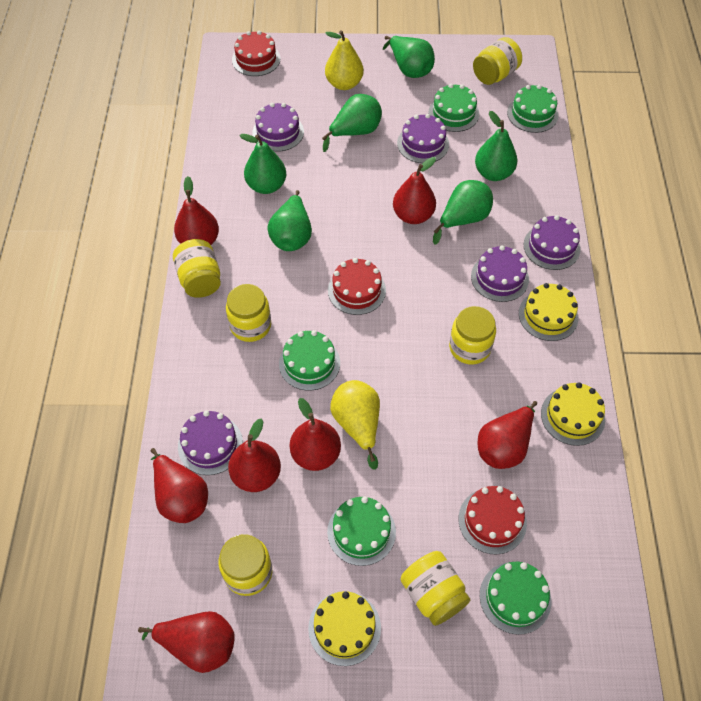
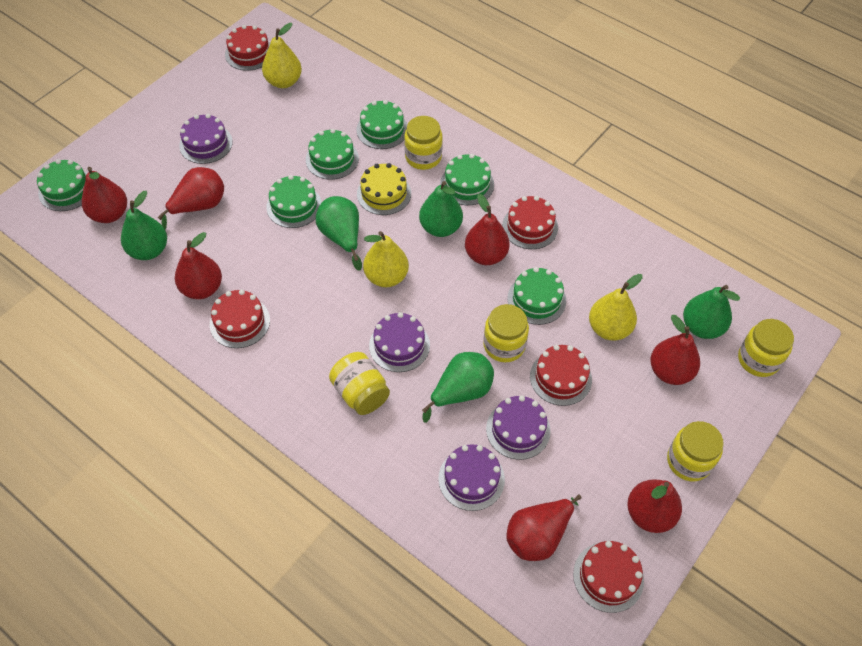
green cake: 5 -> 6
green pear: 6 -> 5
purple cake: 5 -> 4
red cake: 3 -> 5
yellow cake: 3 -> 1
yellow jar: 6 -> 5
yellow pear: 2 -> 3

